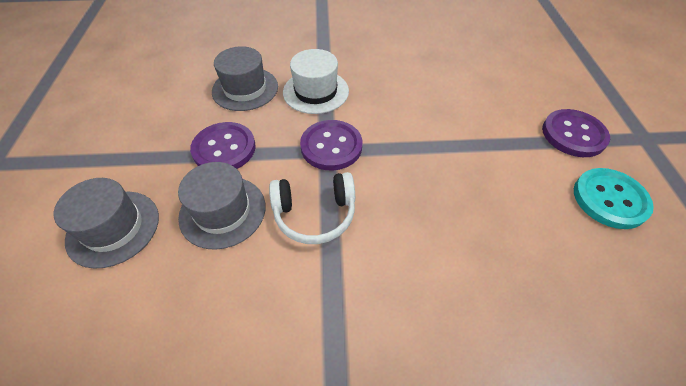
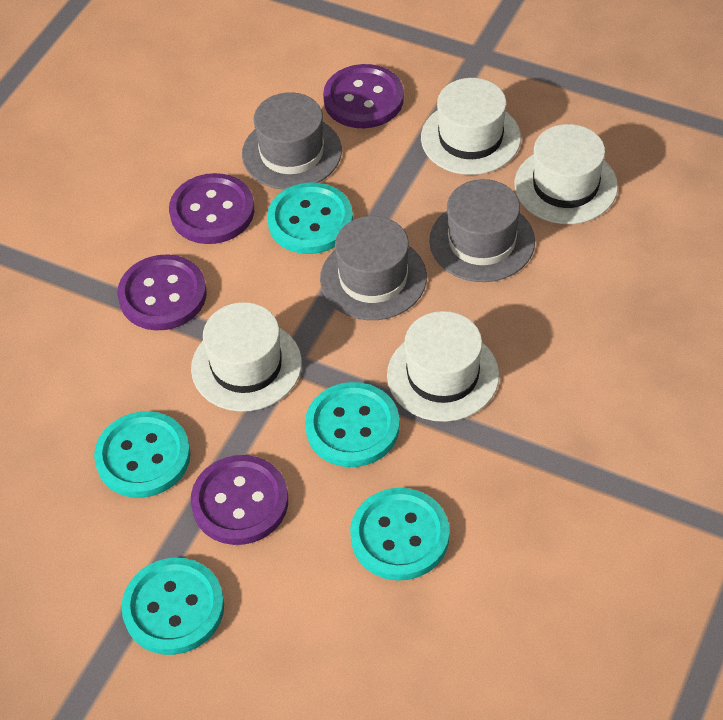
purple button: 3 -> 4
turquoise button: 1 -> 5
white hat: 1 -> 4
white headphones: 1 -> 0

